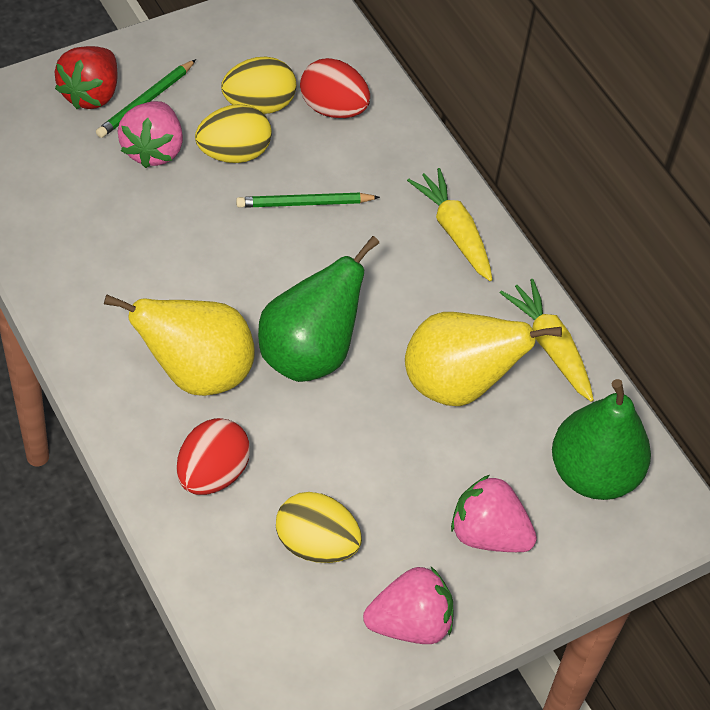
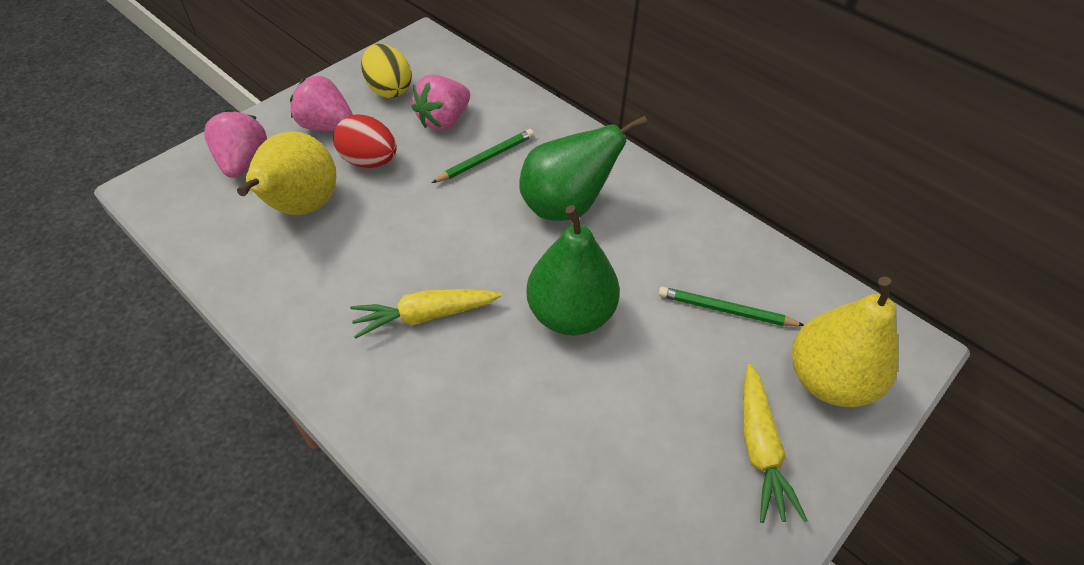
red egg: 2 -> 1
red strawberry: 1 -> 0
yellow egg: 3 -> 1

